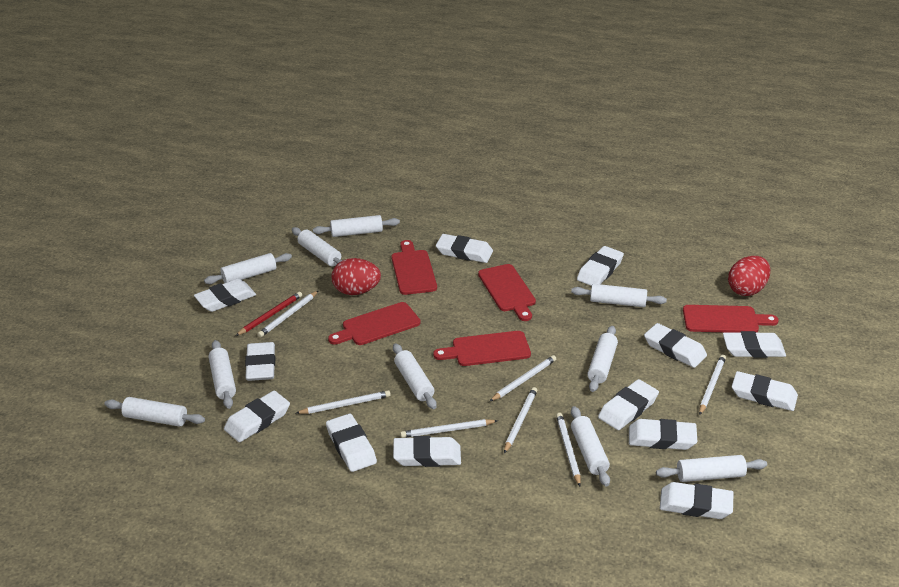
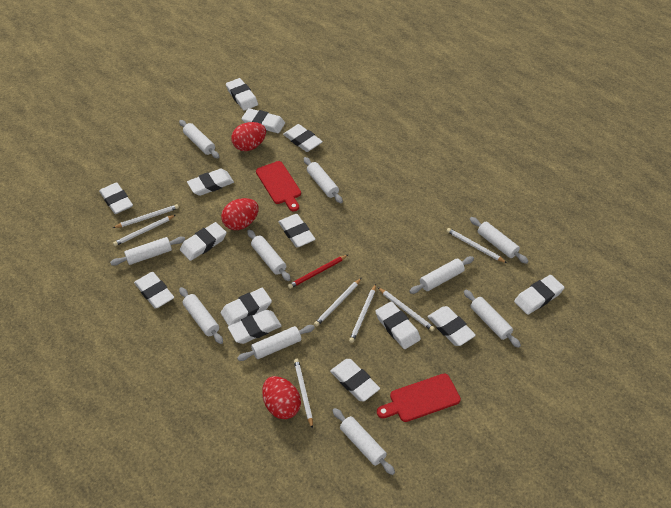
red cutting board: 5 -> 2
red egg: 2 -> 3
white eraser: 13 -> 14

